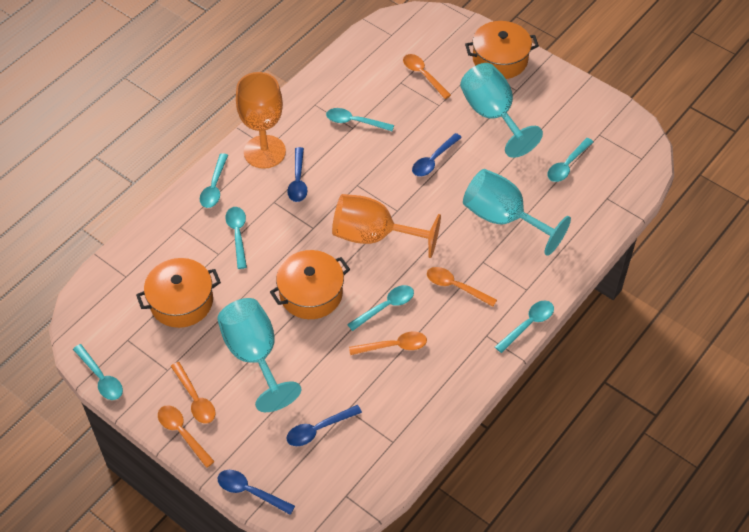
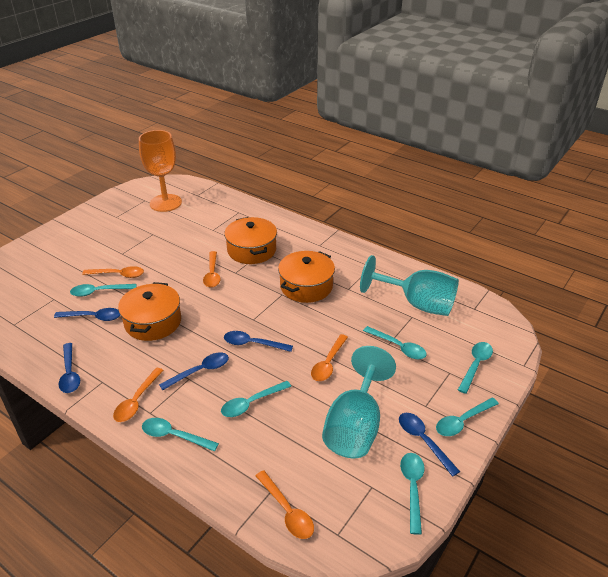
blue spoon: 4 -> 5
orange goblet: 2 -> 1
turquoise goblet: 3 -> 2

